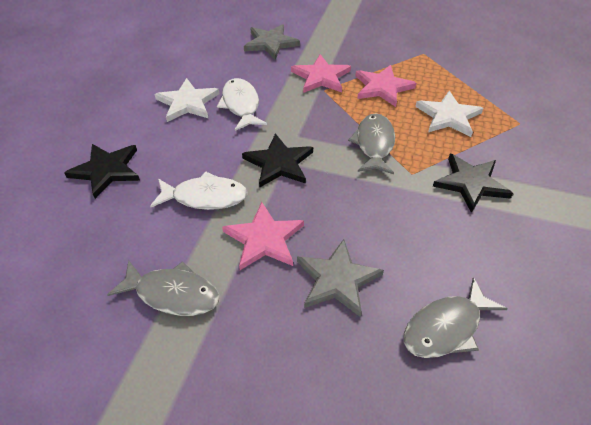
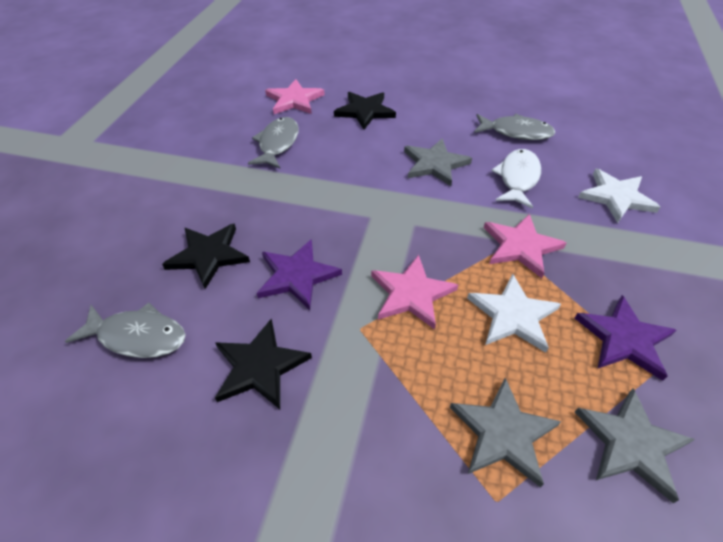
grey star: 2 -> 3
purple star: 0 -> 2
white fish: 2 -> 1

